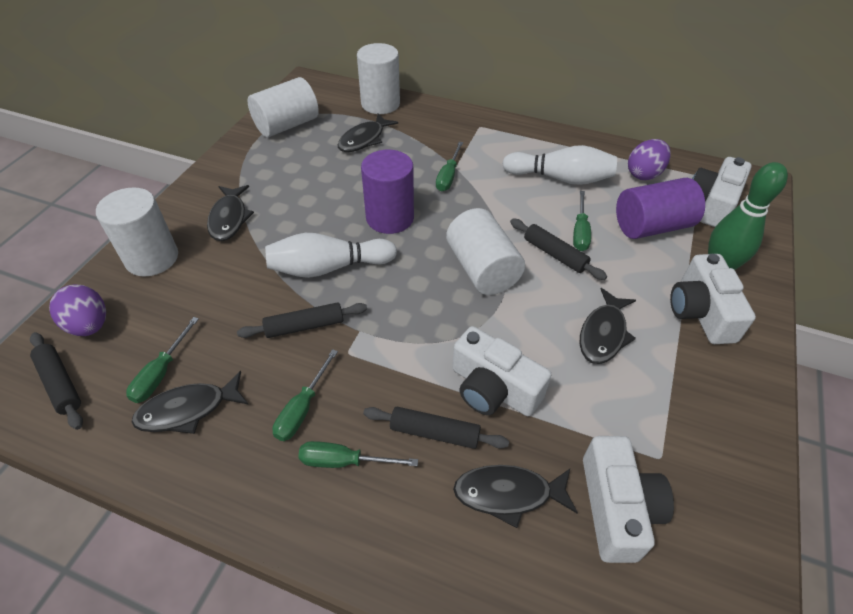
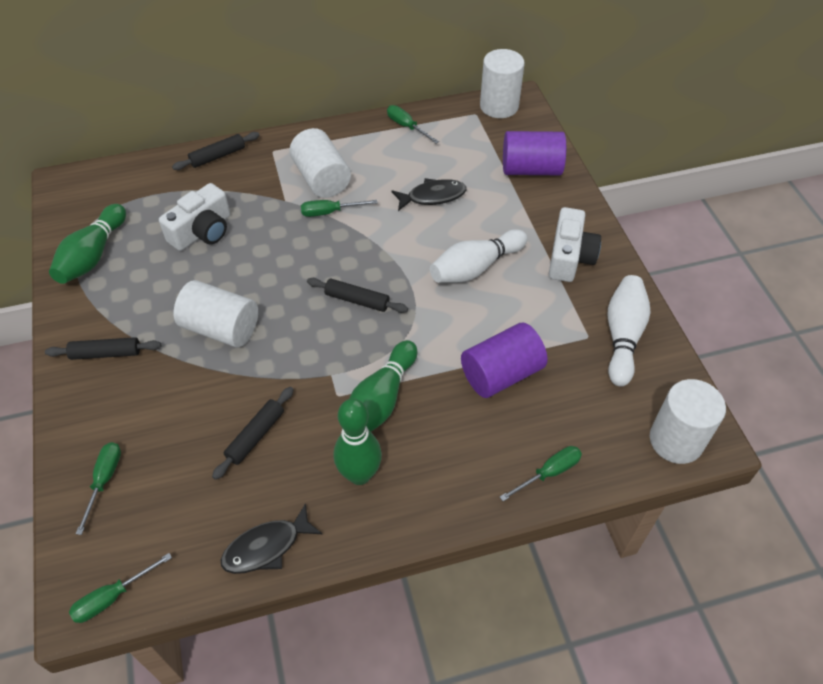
black fish: 5 -> 2
green bowling pin: 1 -> 3
purple egg: 2 -> 0
white camera: 4 -> 2

